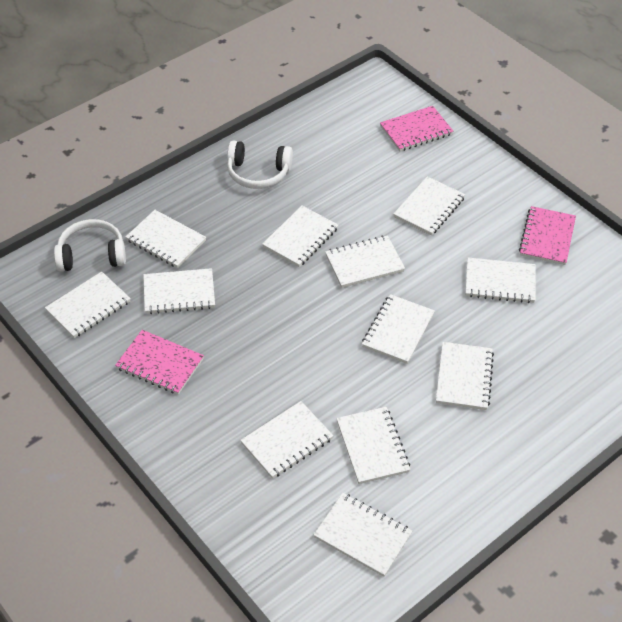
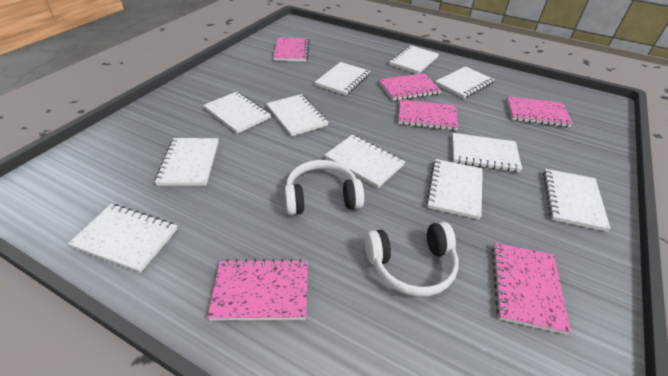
pink notebook: 3 -> 6
white notebook: 12 -> 11

